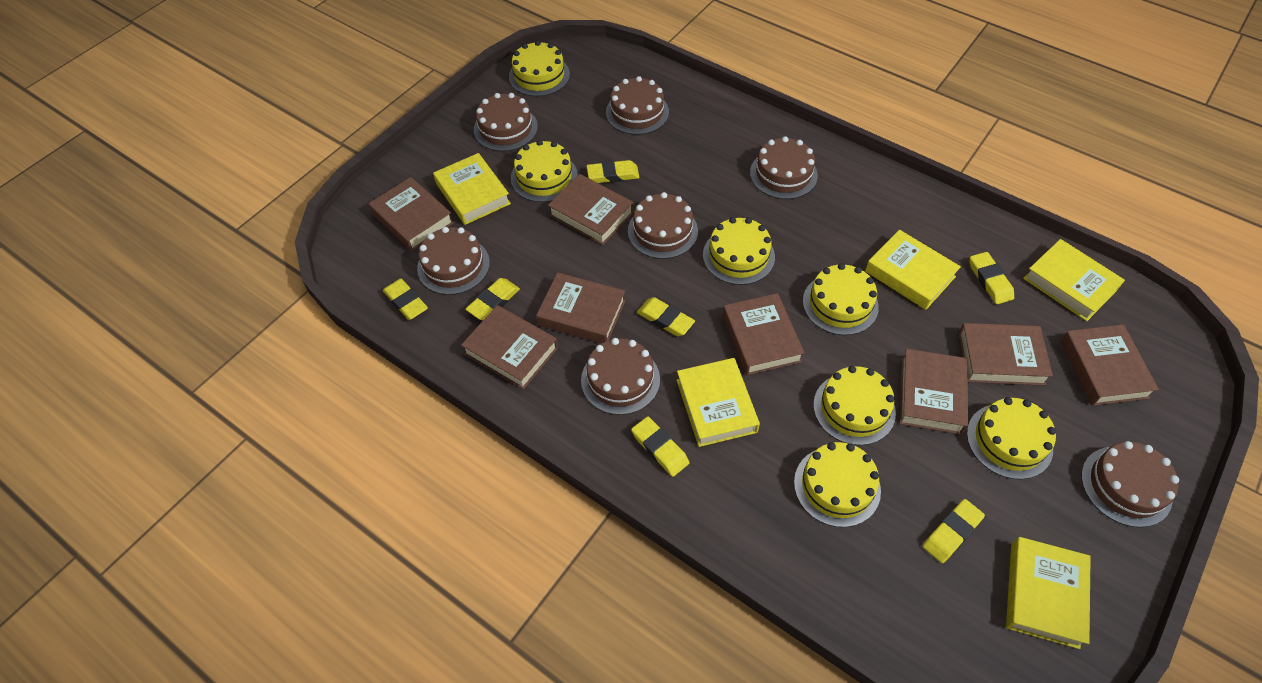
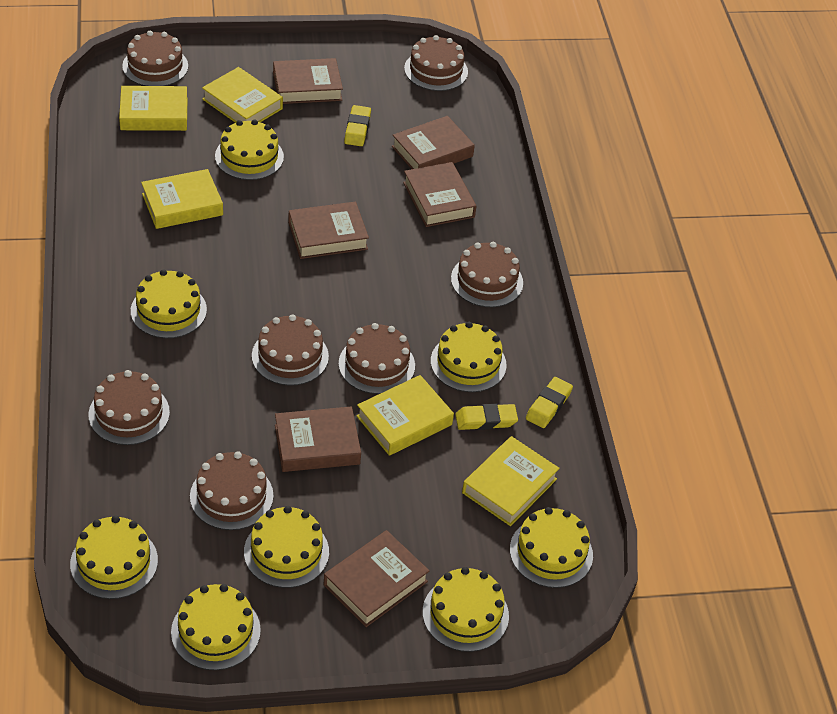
brown book: 8 -> 6
yellow cake: 7 -> 8
yellow eraser: 7 -> 3

